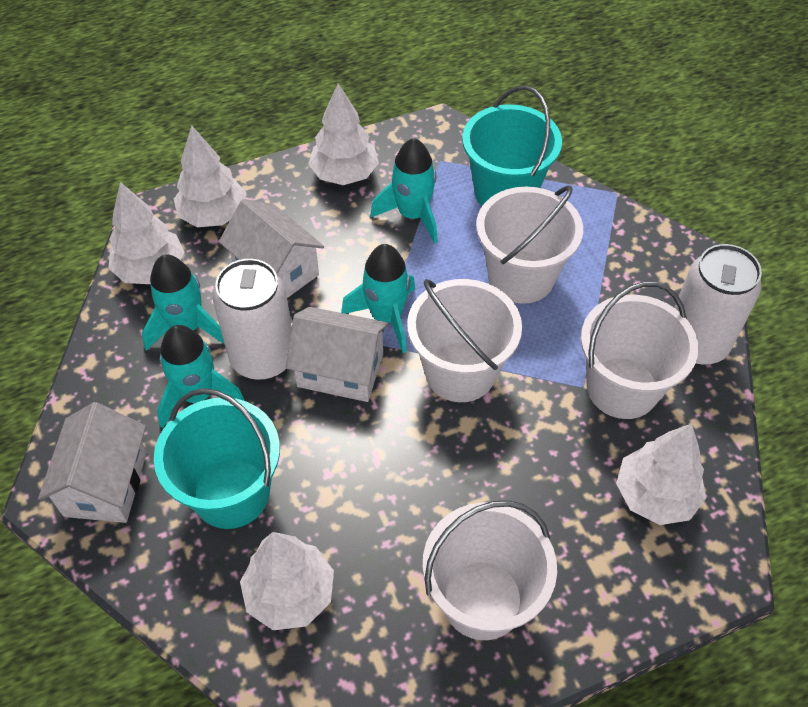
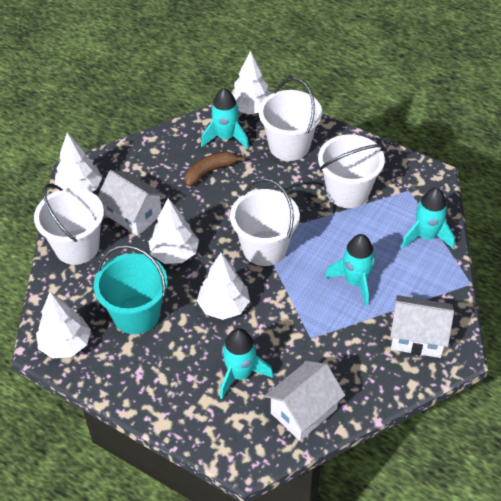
brown banana: 0 -> 1
turquoise bucket: 2 -> 1
white can: 2 -> 0

